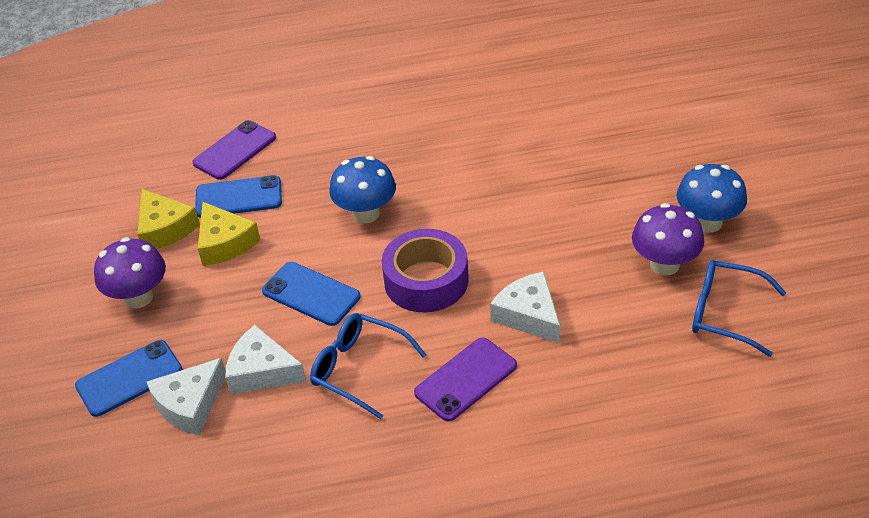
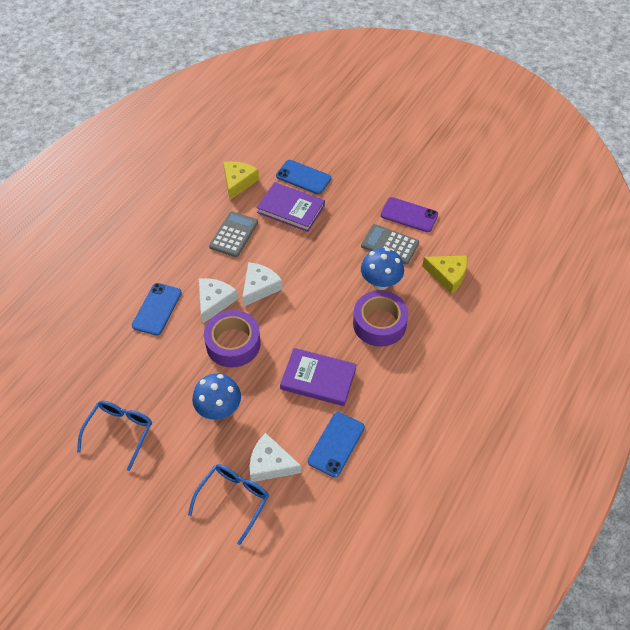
grey calculator: 0 -> 2
purple book: 0 -> 2
purple mushroom: 2 -> 0
purple phone: 2 -> 1
purple tape: 1 -> 2

